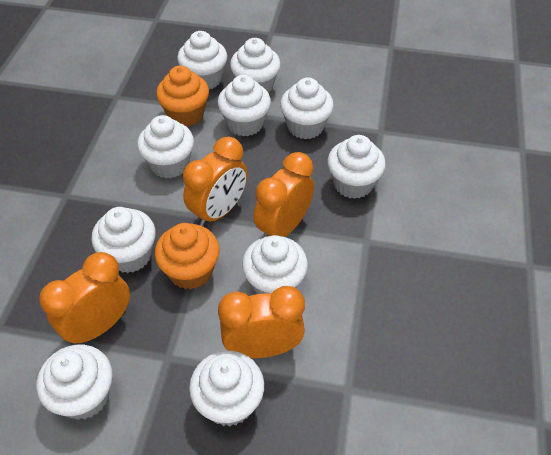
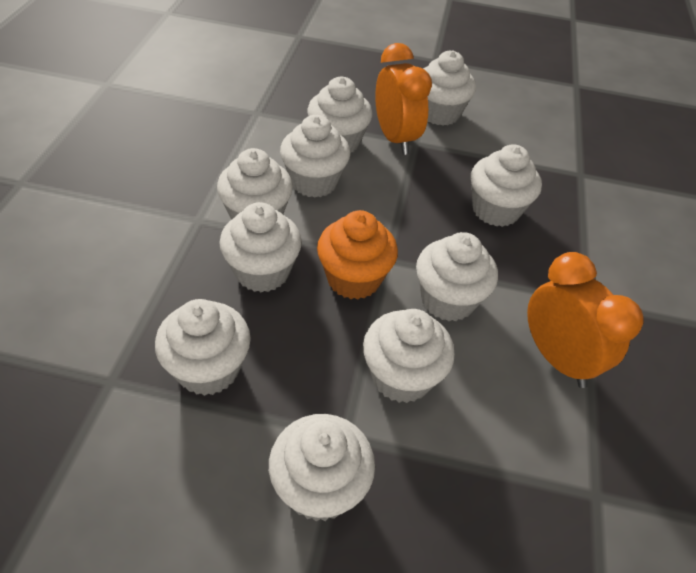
orange clock: 4 -> 2
orange cupcake: 2 -> 1

